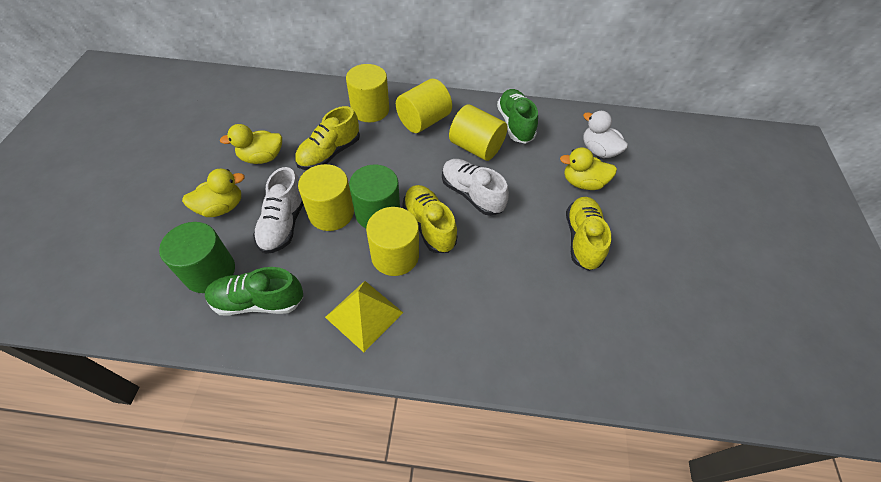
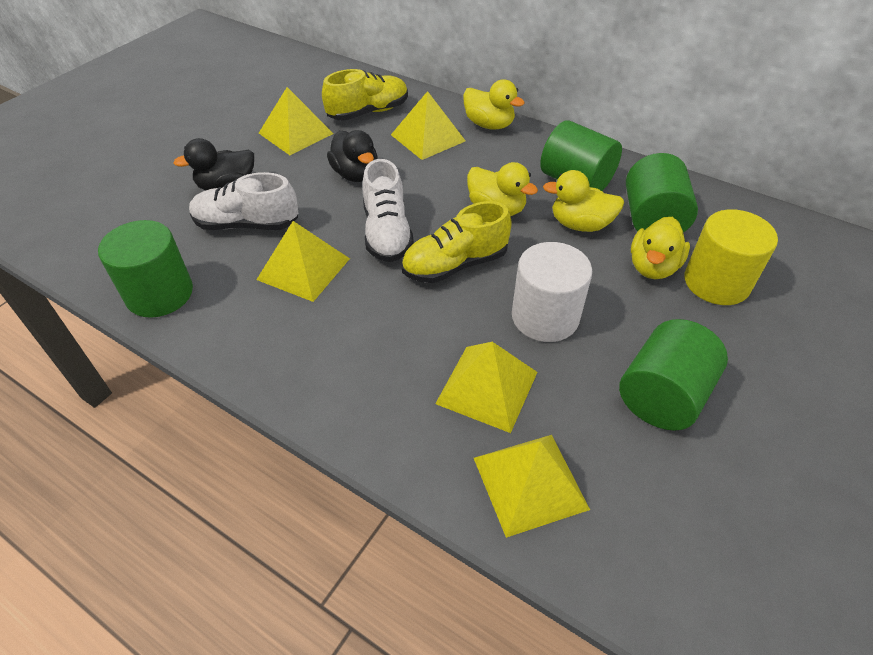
black duck: 0 -> 2
green cylinder: 2 -> 4
green shoe: 2 -> 0
white cylinder: 0 -> 1
white duck: 1 -> 0
yellow cylinder: 5 -> 1
yellow duck: 3 -> 4
yellow pyramid: 1 -> 5
yellow shoe: 3 -> 2

